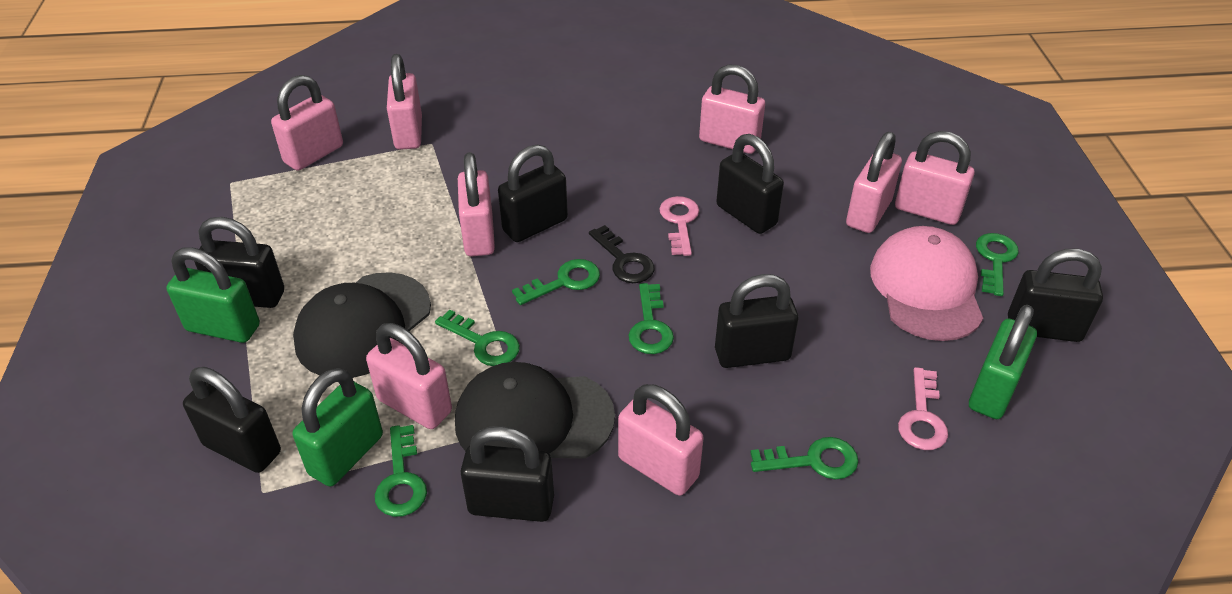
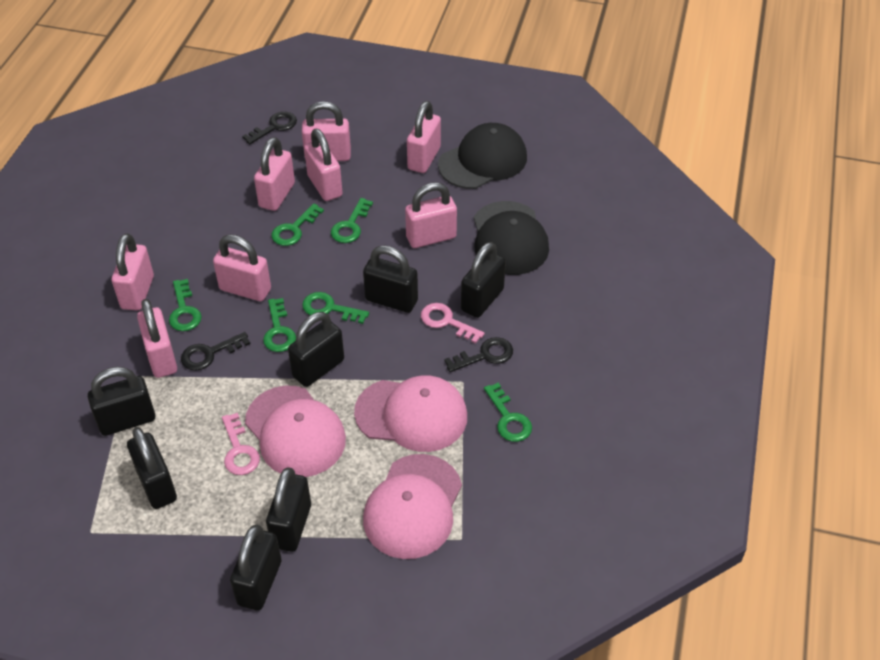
black key: 1 -> 3
green padlock: 3 -> 0
pink cap: 1 -> 3

